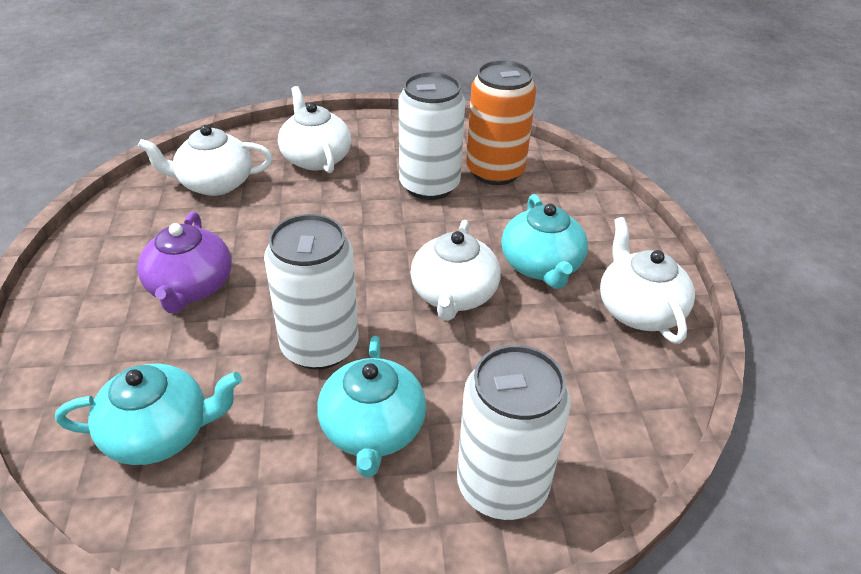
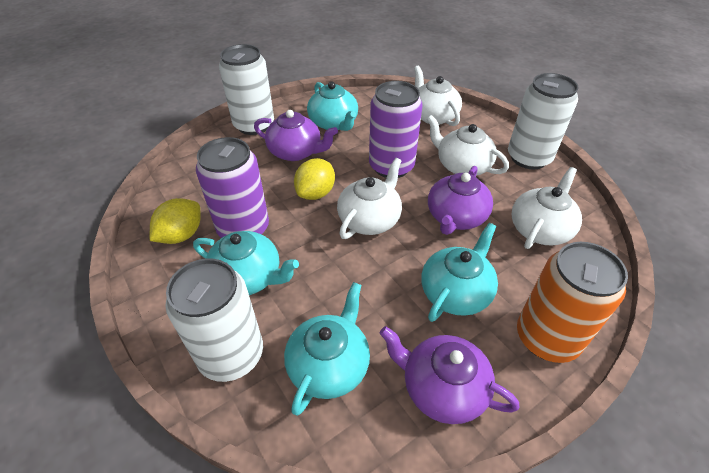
purple can: 0 -> 2
purple teapot: 1 -> 3
turquoise teapot: 3 -> 4
yellow lemon: 0 -> 2

